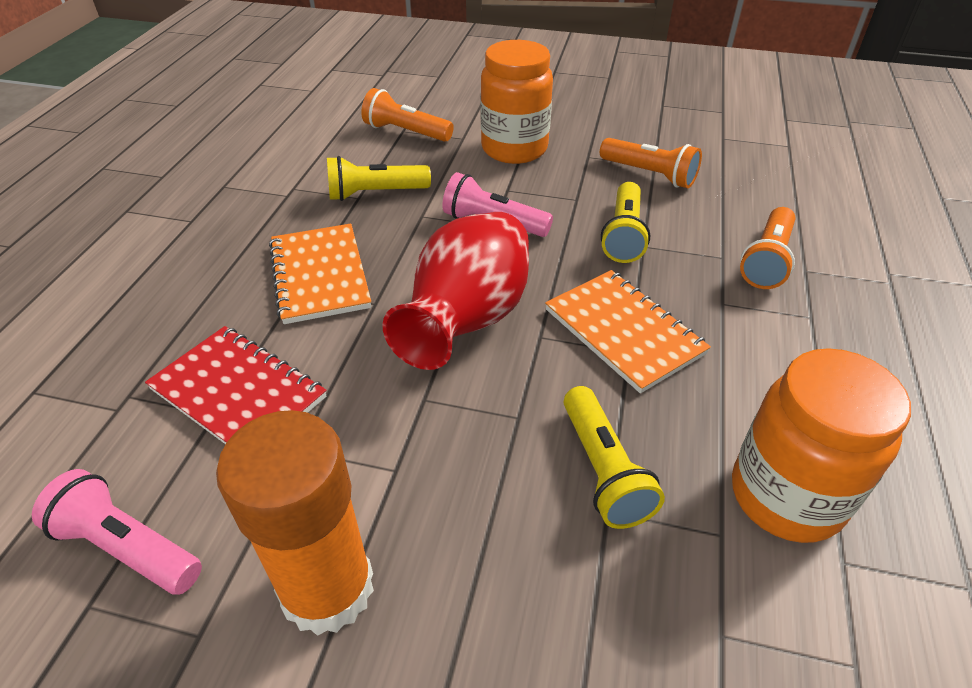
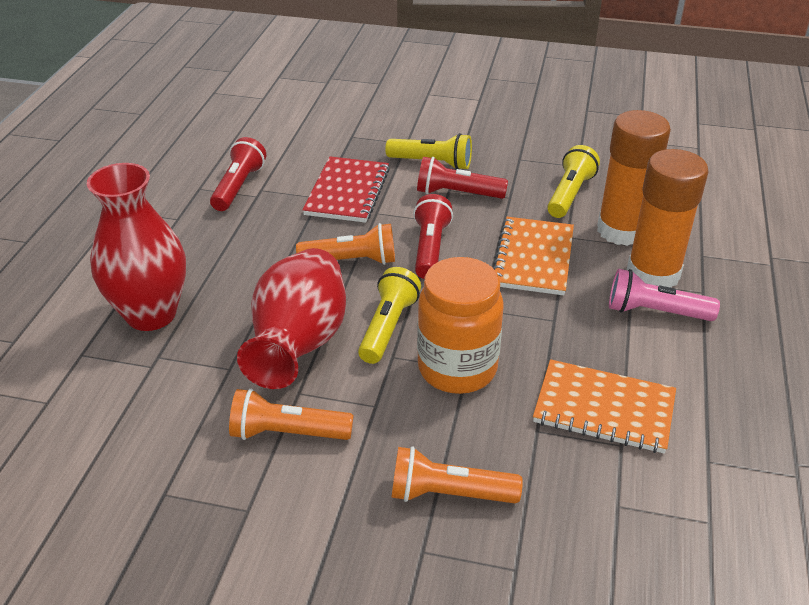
orange glue stick: 1 -> 2
orange jar: 2 -> 1
pink flashlight: 2 -> 1
red flashlight: 0 -> 3
red vase: 1 -> 2

